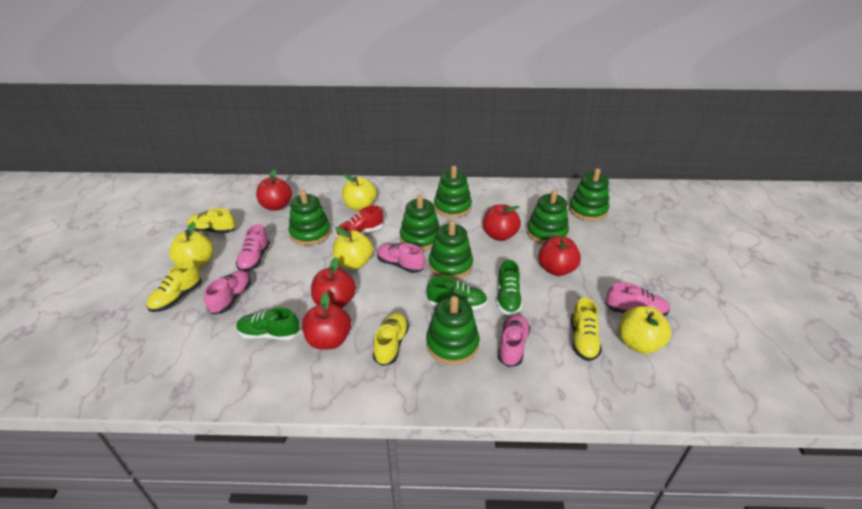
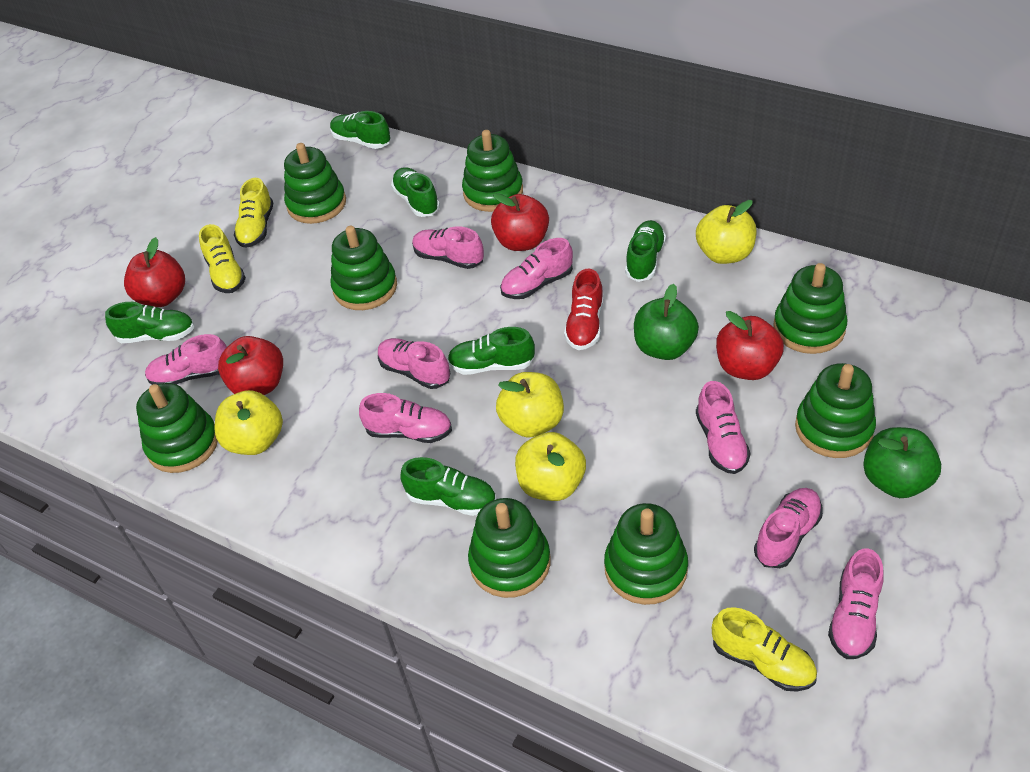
green apple: 0 -> 2
green shoe: 3 -> 6
green stacking toy: 7 -> 8
pink shoe: 5 -> 8
red apple: 5 -> 4
yellow shoe: 4 -> 3

